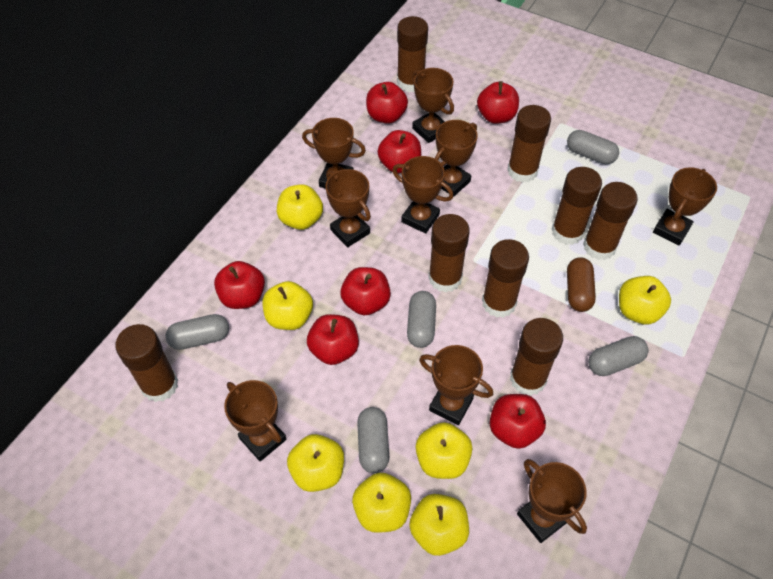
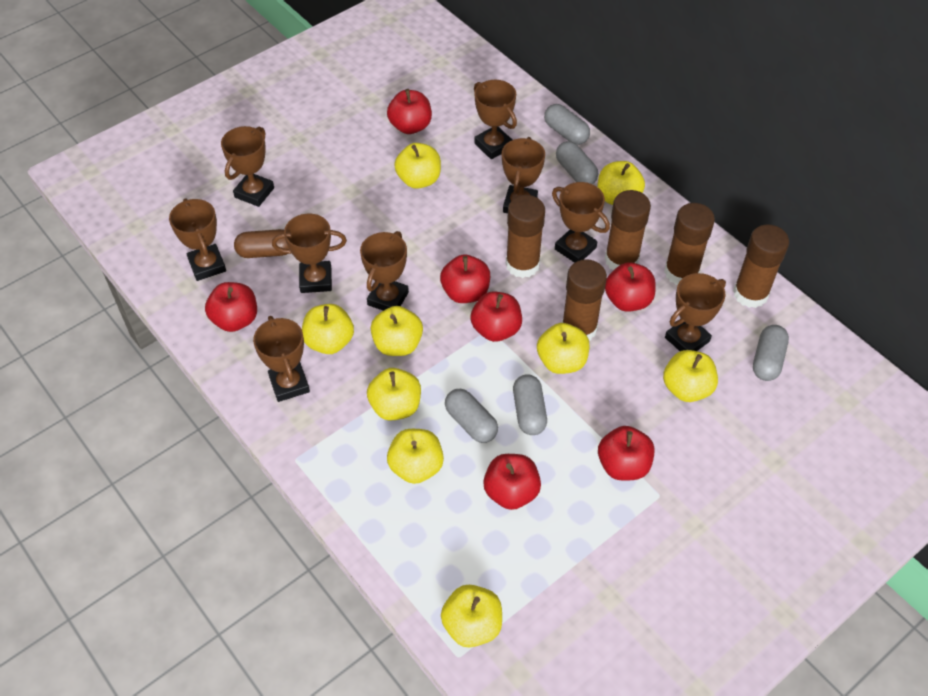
brown glue stick: 8 -> 5
yellow apple: 7 -> 9

